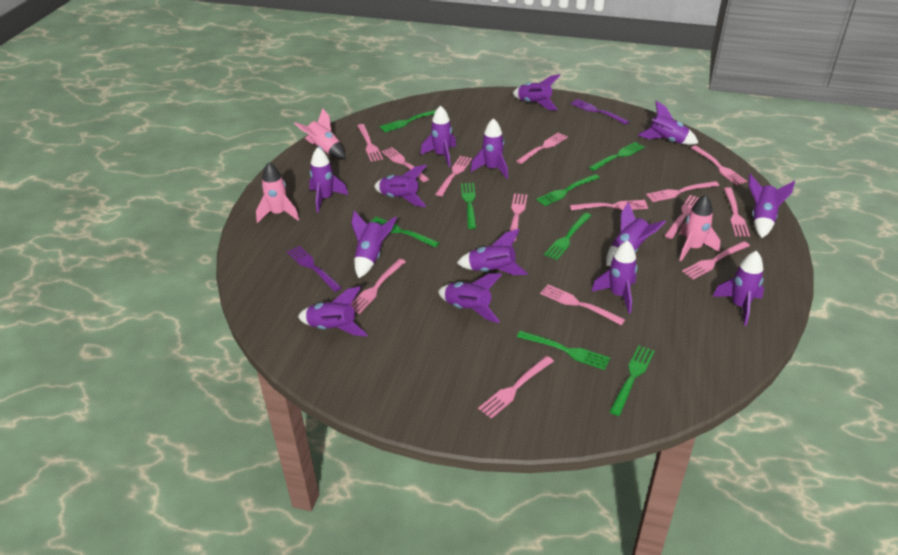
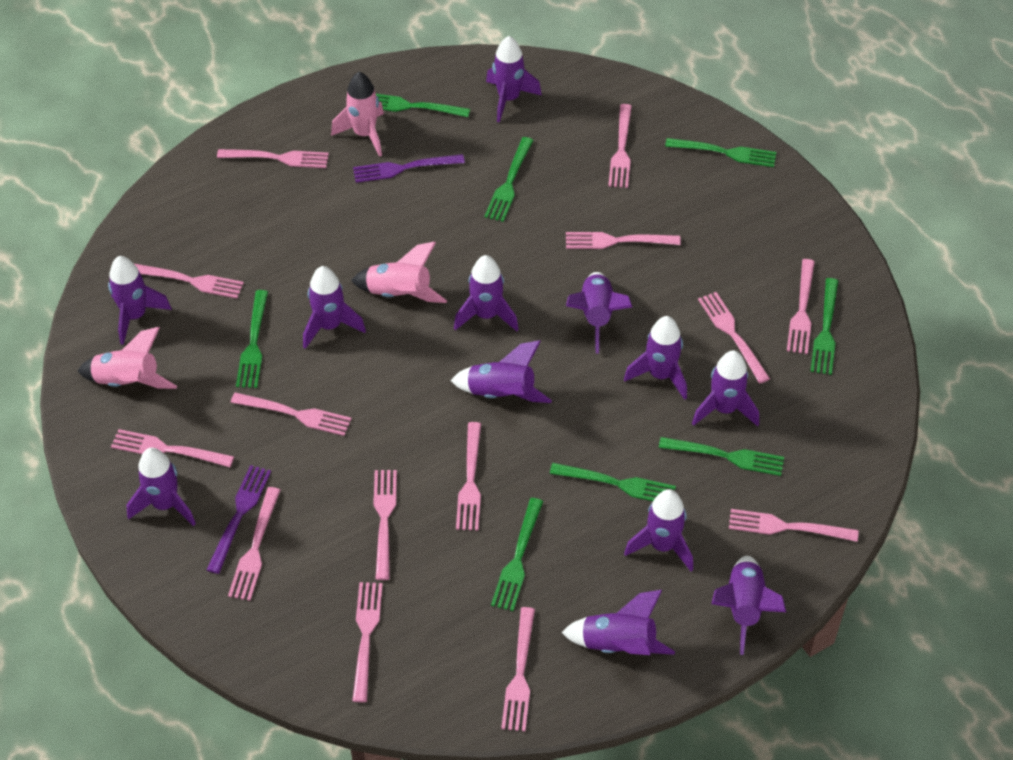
purple rocket: 14 -> 12

